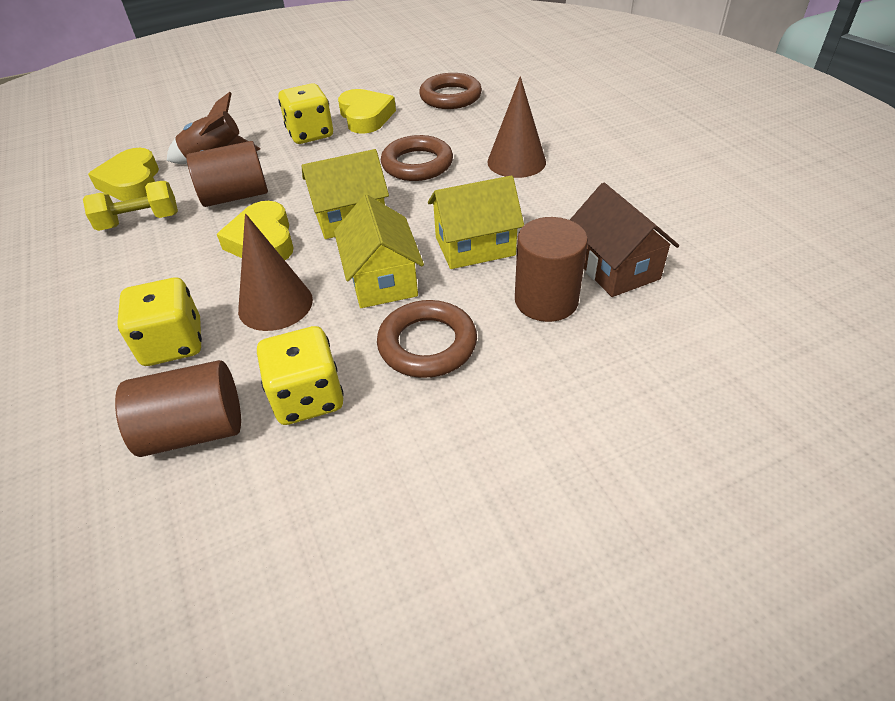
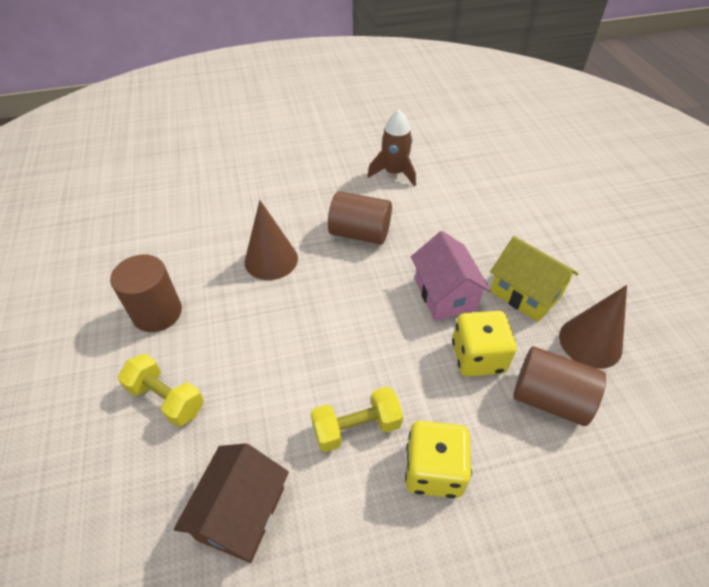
brown ring: 3 -> 0
pink house: 0 -> 1
yellow dice: 3 -> 2
yellow dumbbell: 1 -> 2
yellow heart: 3 -> 0
yellow house: 3 -> 1

